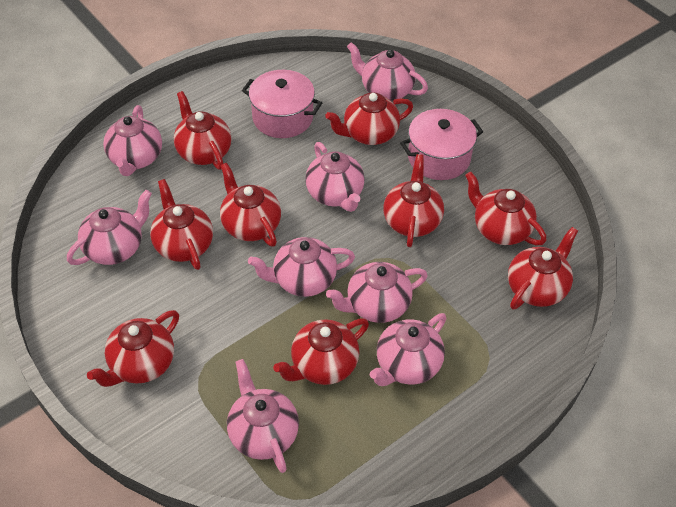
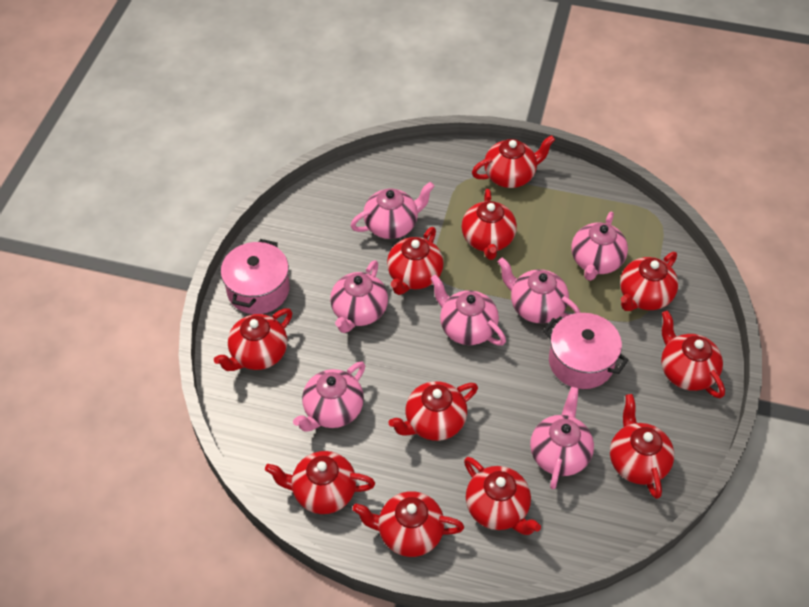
pink teapot: 8 -> 7
red teapot: 9 -> 11

